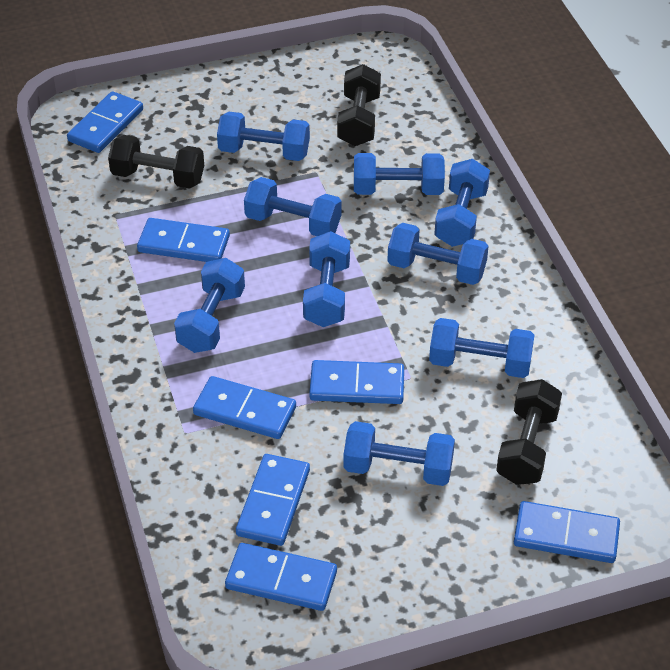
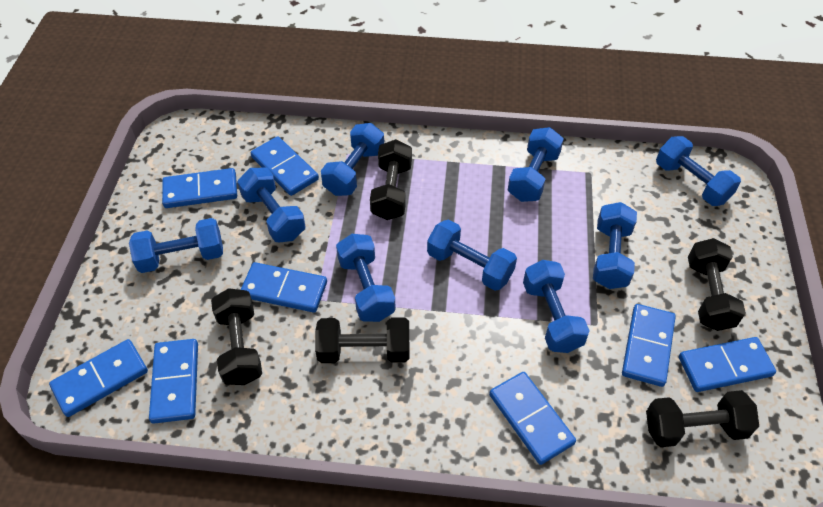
black dumbbell: 3 -> 5
blue domino: 7 -> 8

